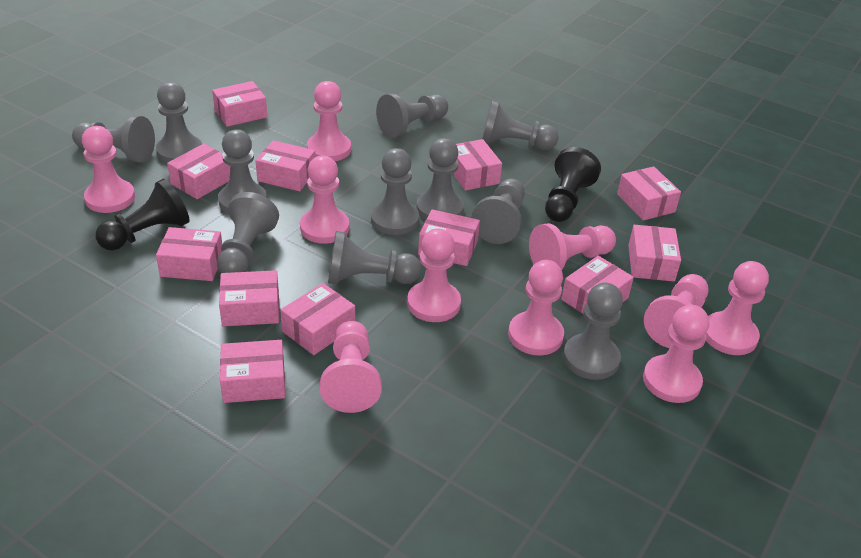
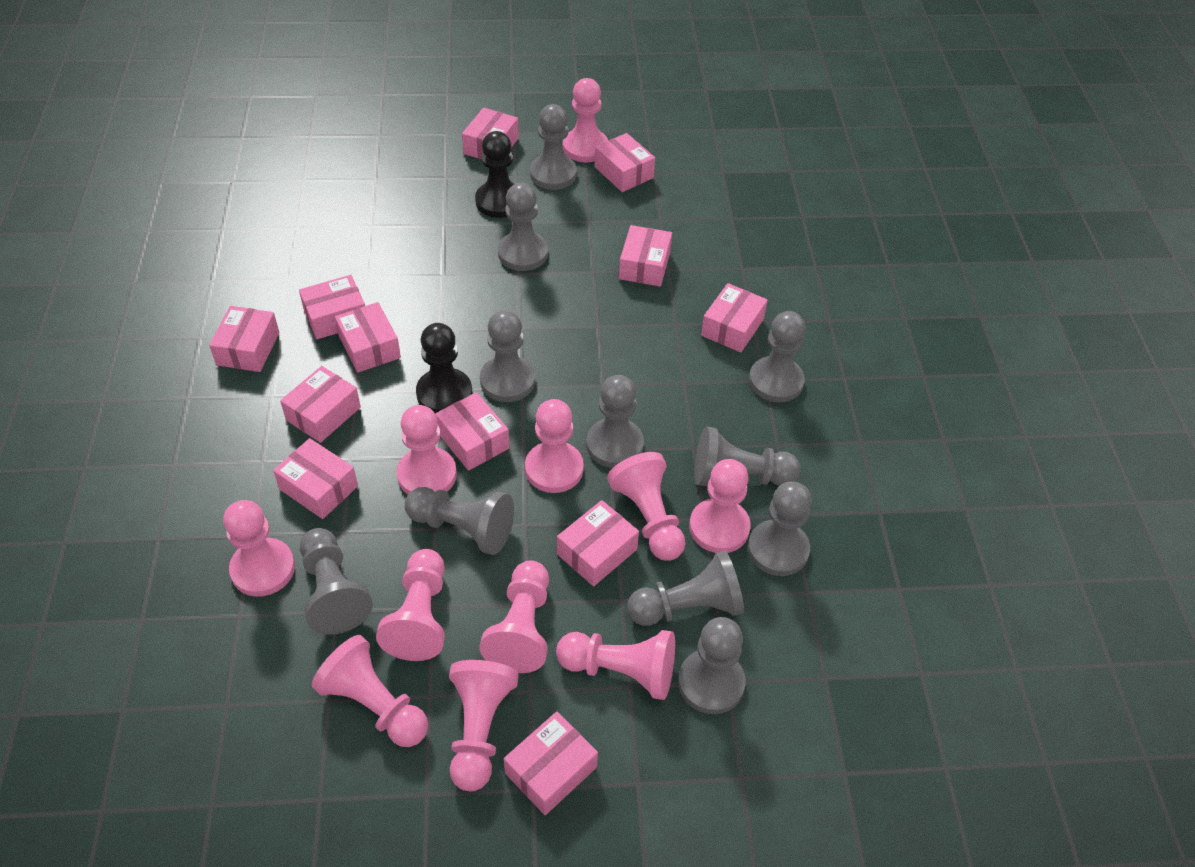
pink pawn: 10 -> 11

